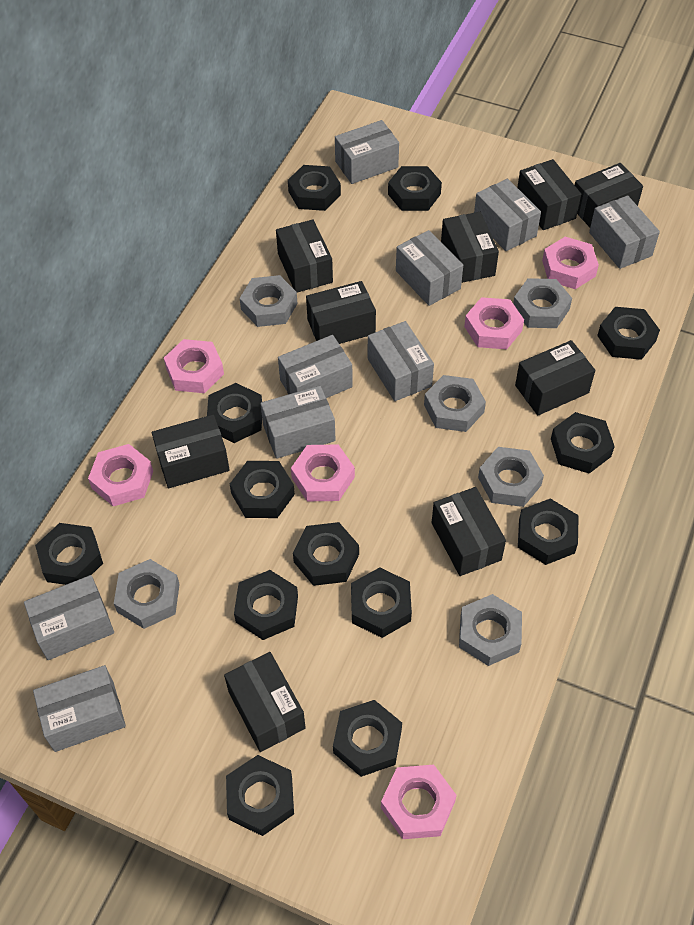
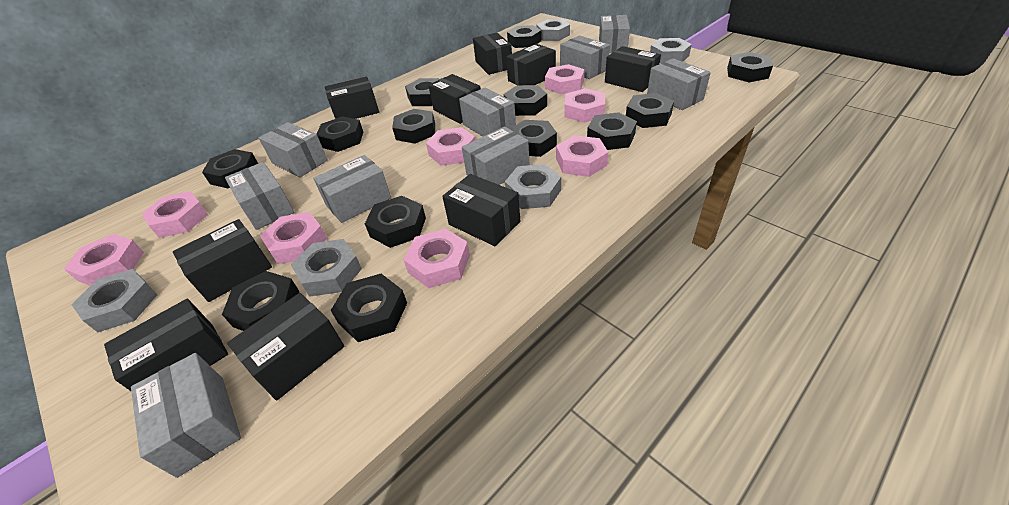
grey nut: 6 -> 5
pink nut: 6 -> 8

